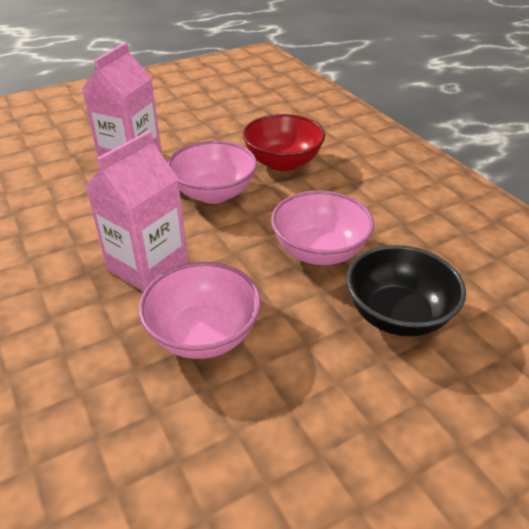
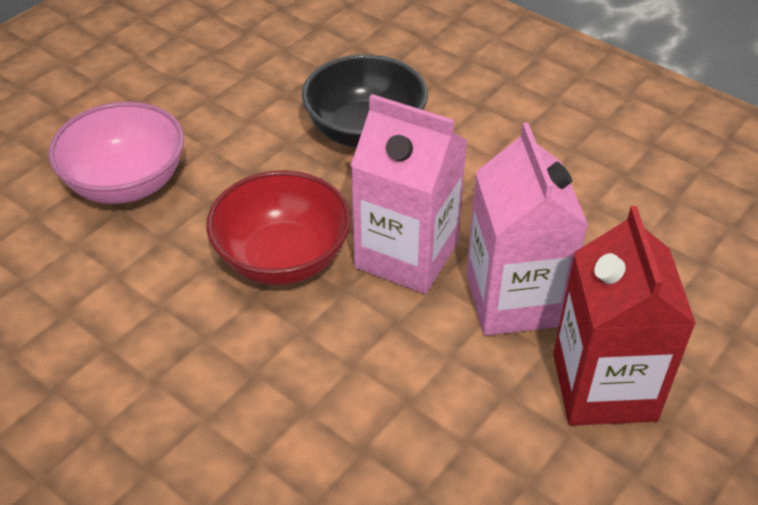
pink bowl: 3 -> 1
red carton: 0 -> 1

